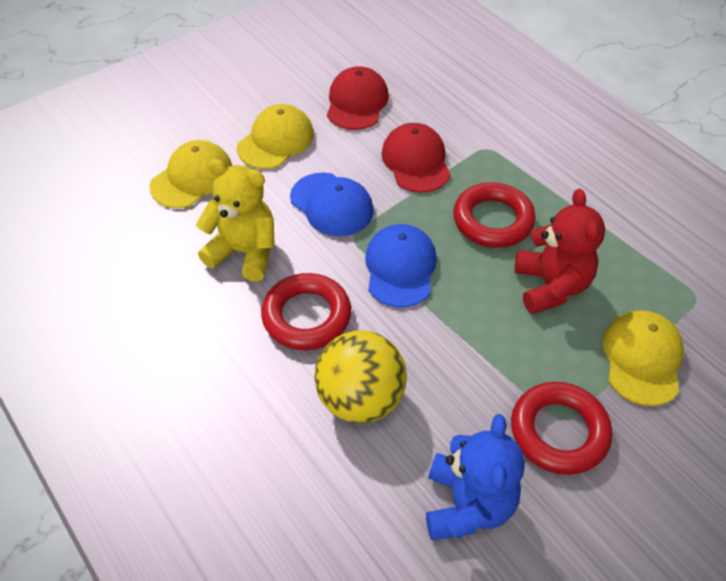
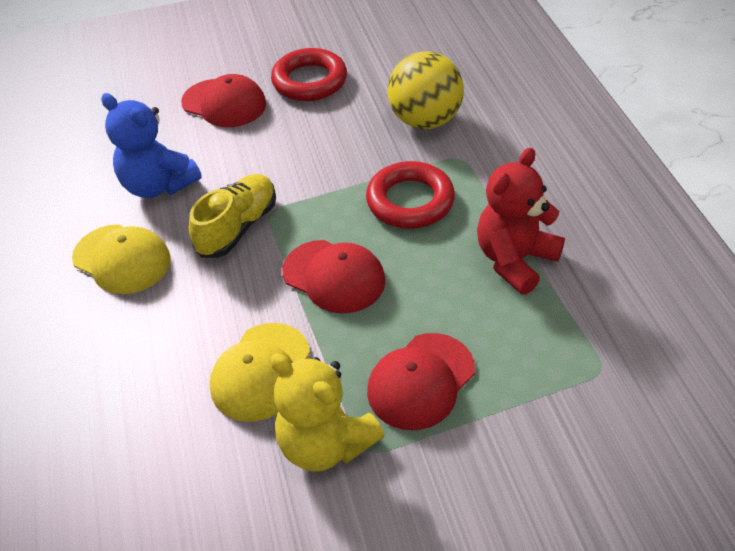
blue cap: 2 -> 0
red cap: 2 -> 3
red ring: 3 -> 2
yellow cap: 3 -> 2
yellow shoe: 0 -> 1

